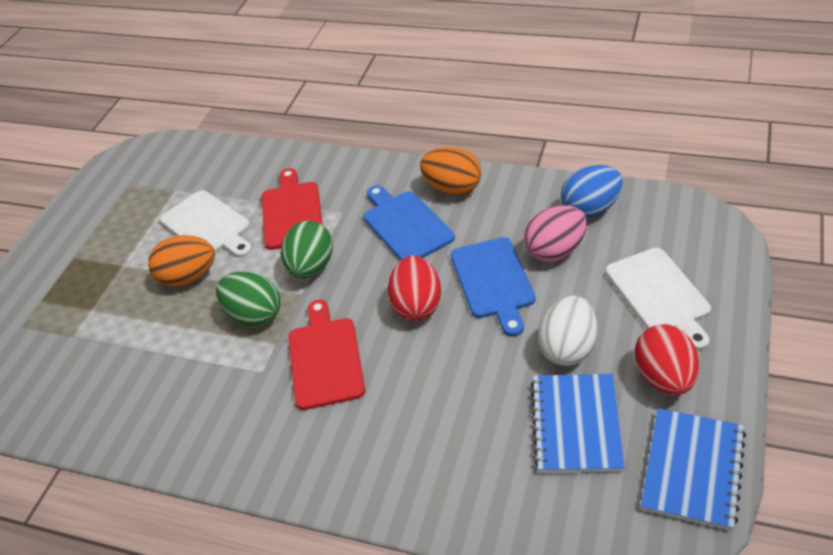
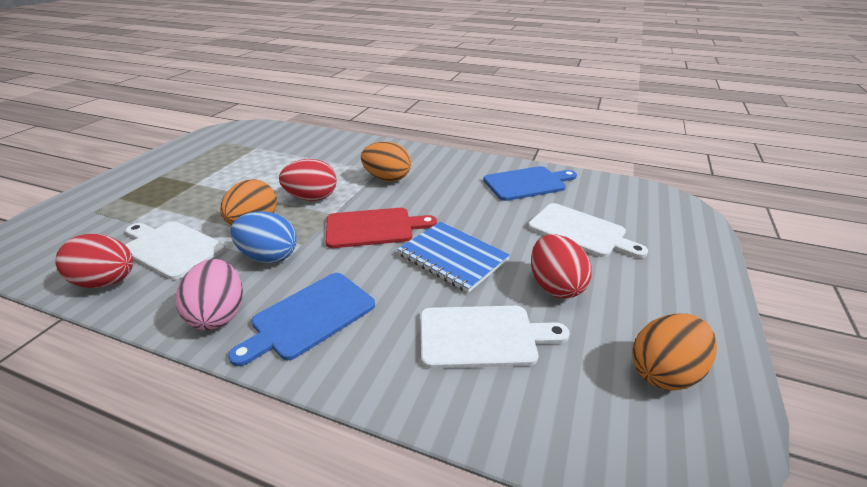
blue notebook: 2 -> 1
green egg: 2 -> 0
orange egg: 2 -> 3
red cutting board: 2 -> 1
red egg: 2 -> 3
white cutting board: 2 -> 3
white egg: 1 -> 0

